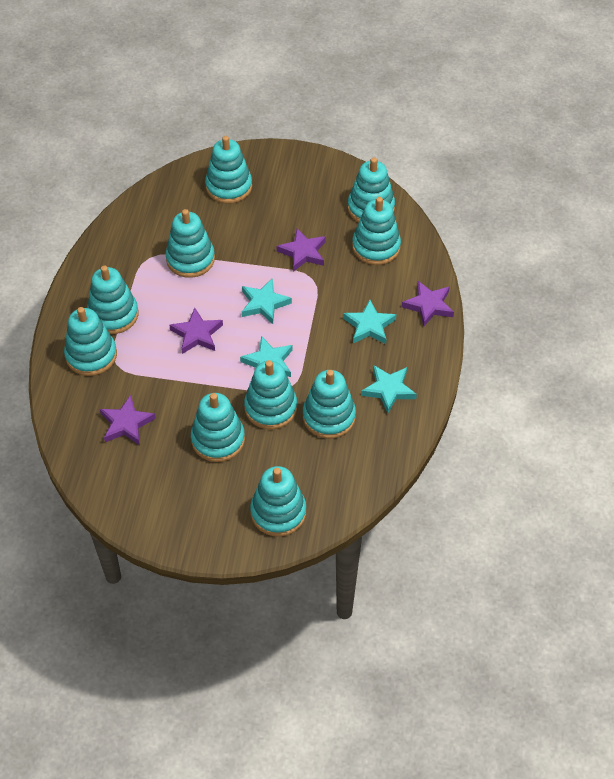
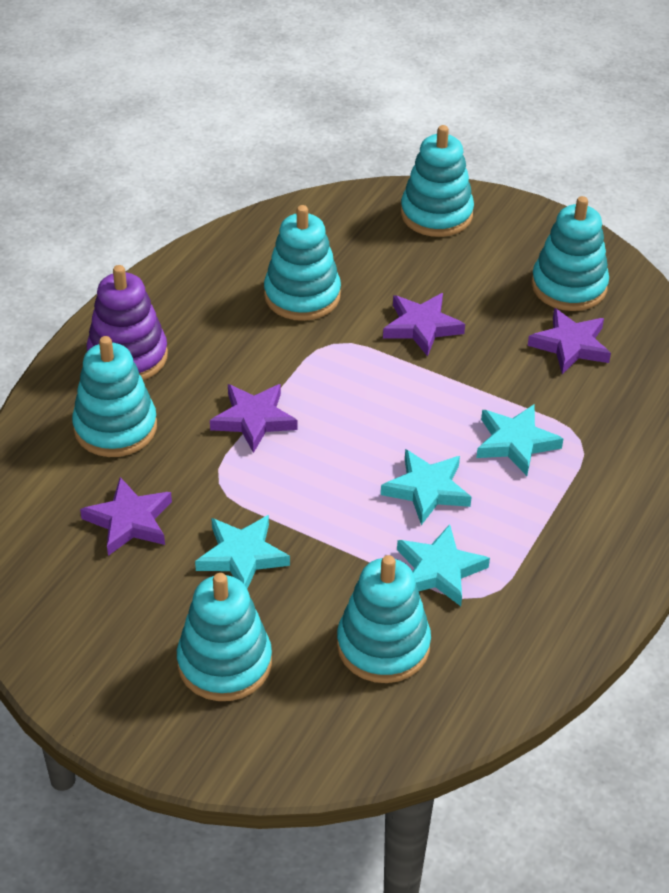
purple stacking toy: 0 -> 1
turquoise stacking toy: 10 -> 6

